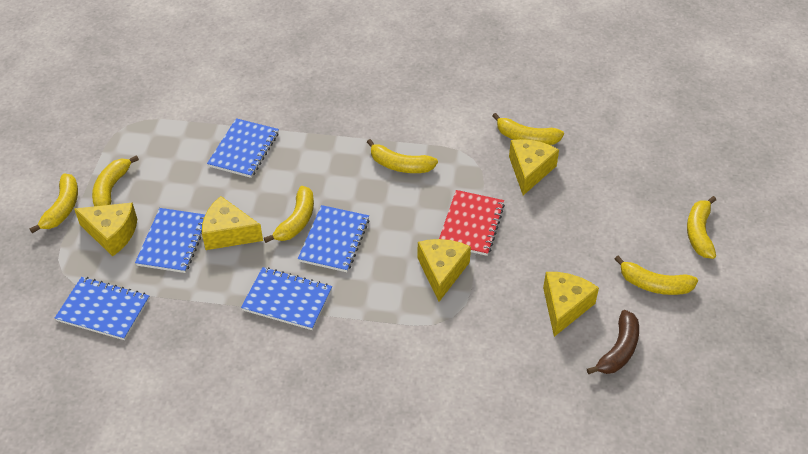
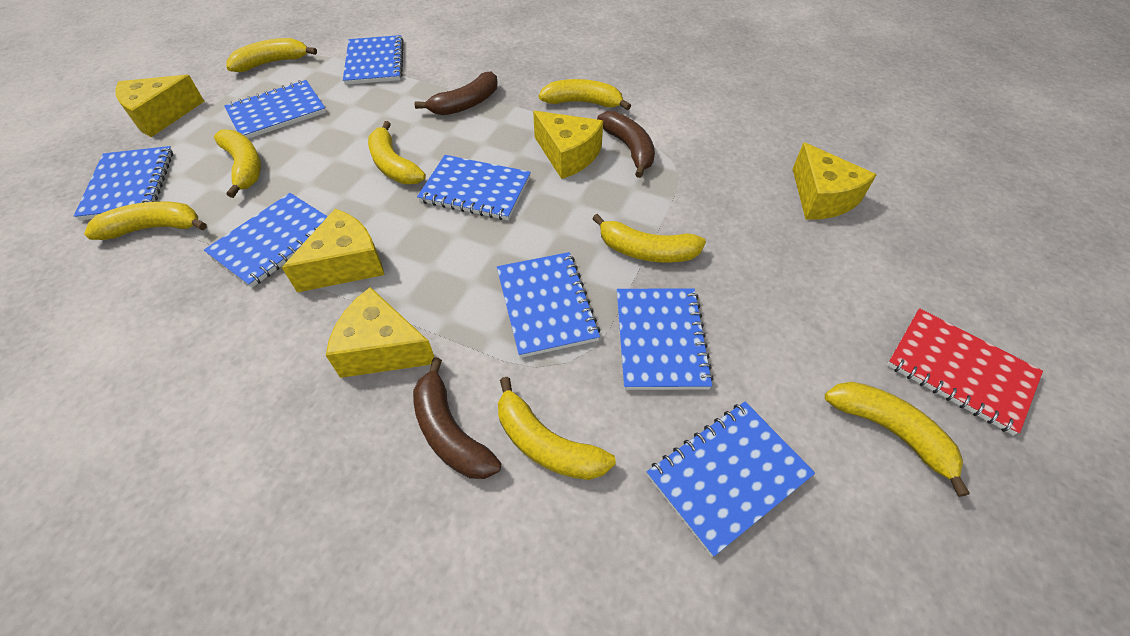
blue notebook: 5 -> 8
brown banana: 1 -> 3
yellow banana: 7 -> 8

